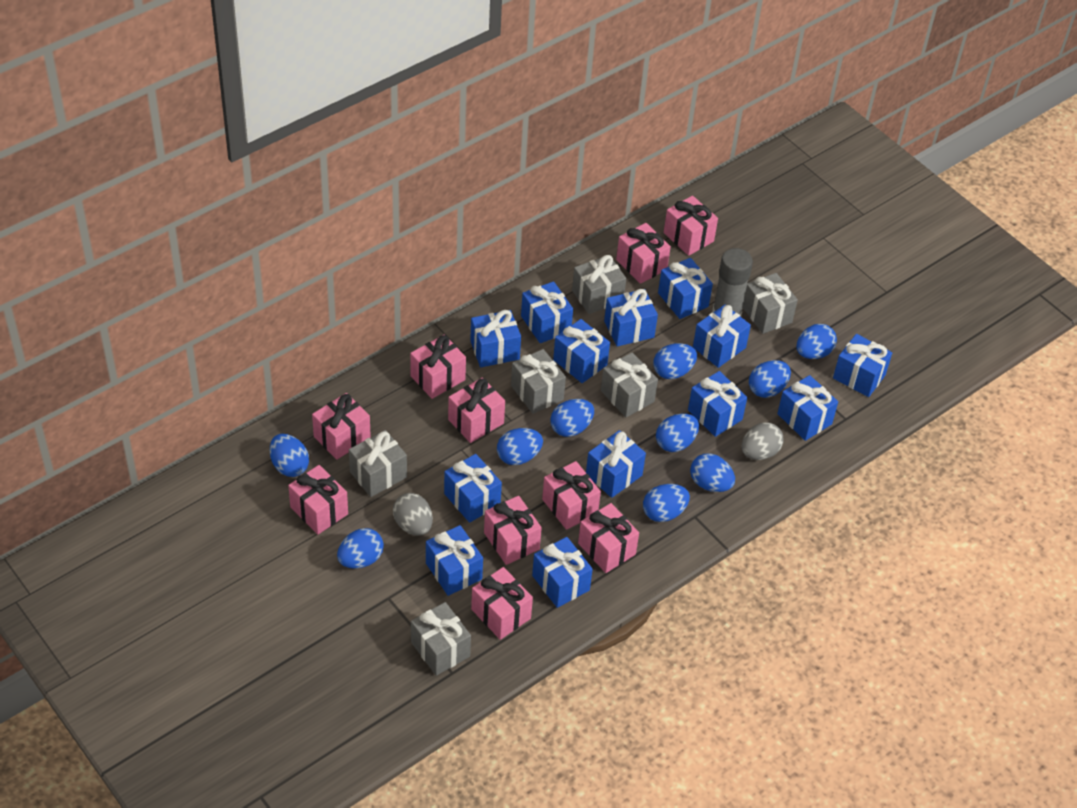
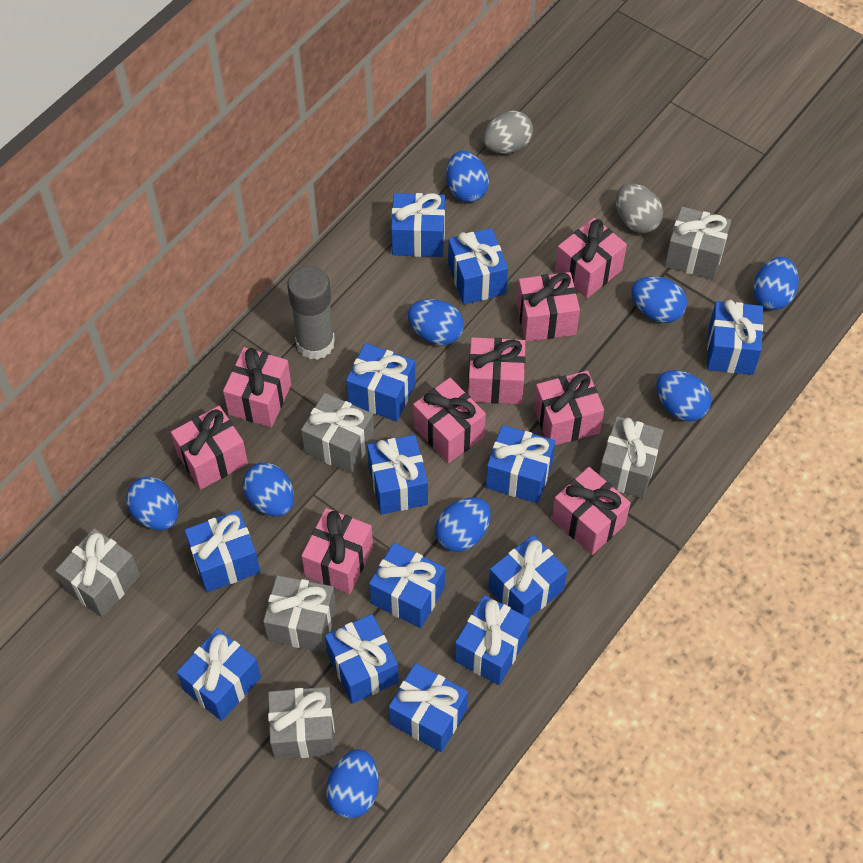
blue egg: 10 -> 9
pink gift: 10 -> 9

